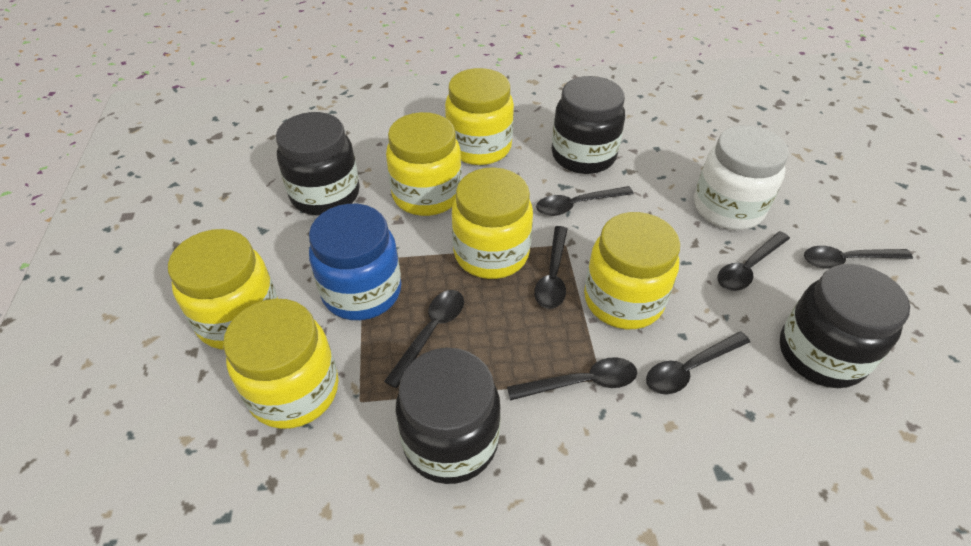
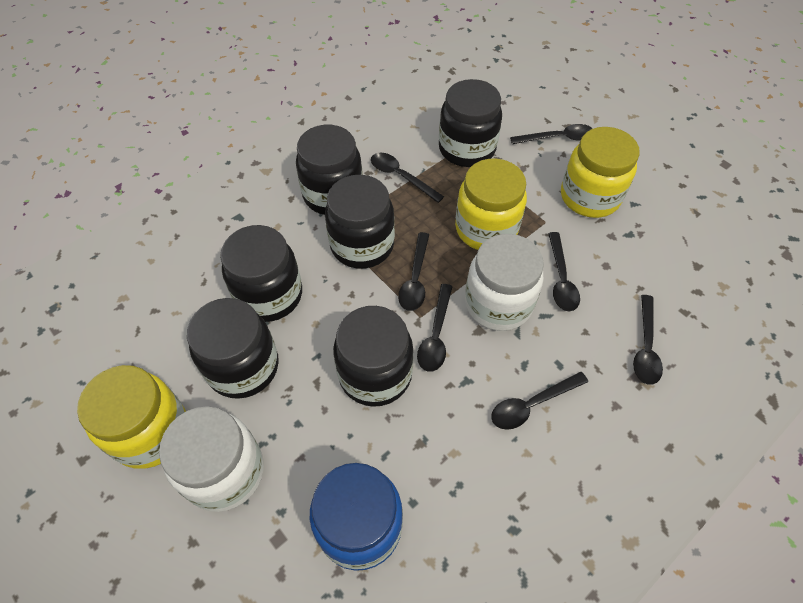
black jar: 4 -> 6
white jar: 1 -> 2
yellow jar: 6 -> 3

